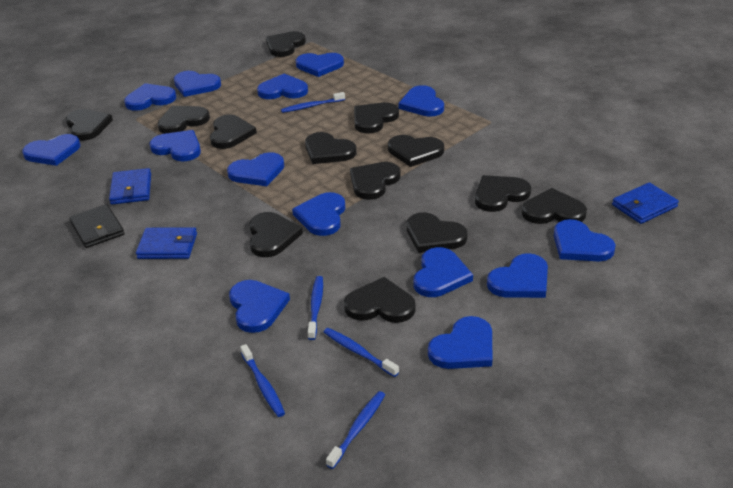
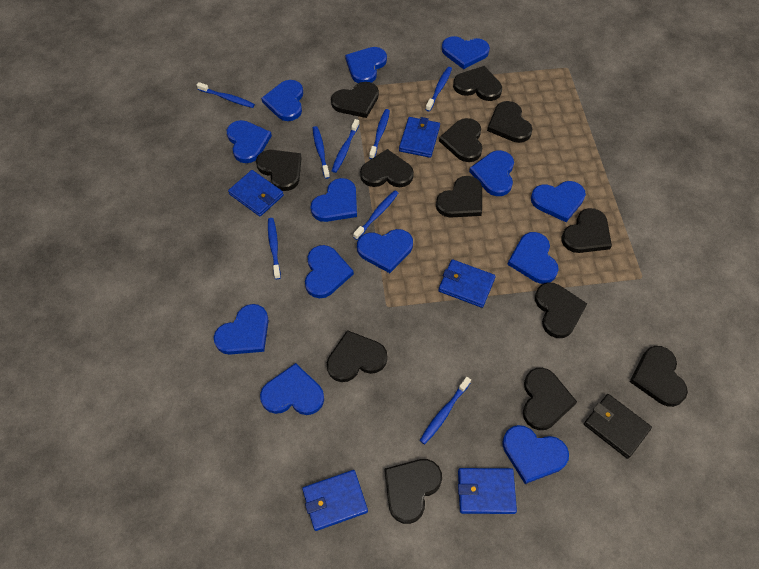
blue heart: 14 -> 13
blue toothbrush: 5 -> 8
blue wallet: 3 -> 5

